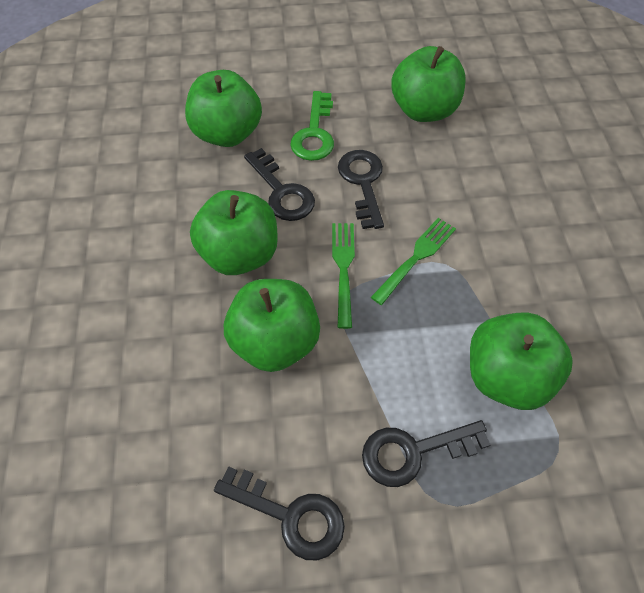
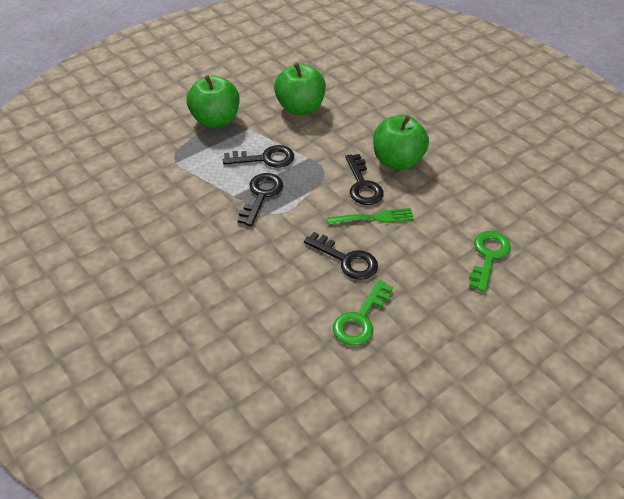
green apple: 5 -> 3
green fork: 2 -> 1
green key: 1 -> 2

